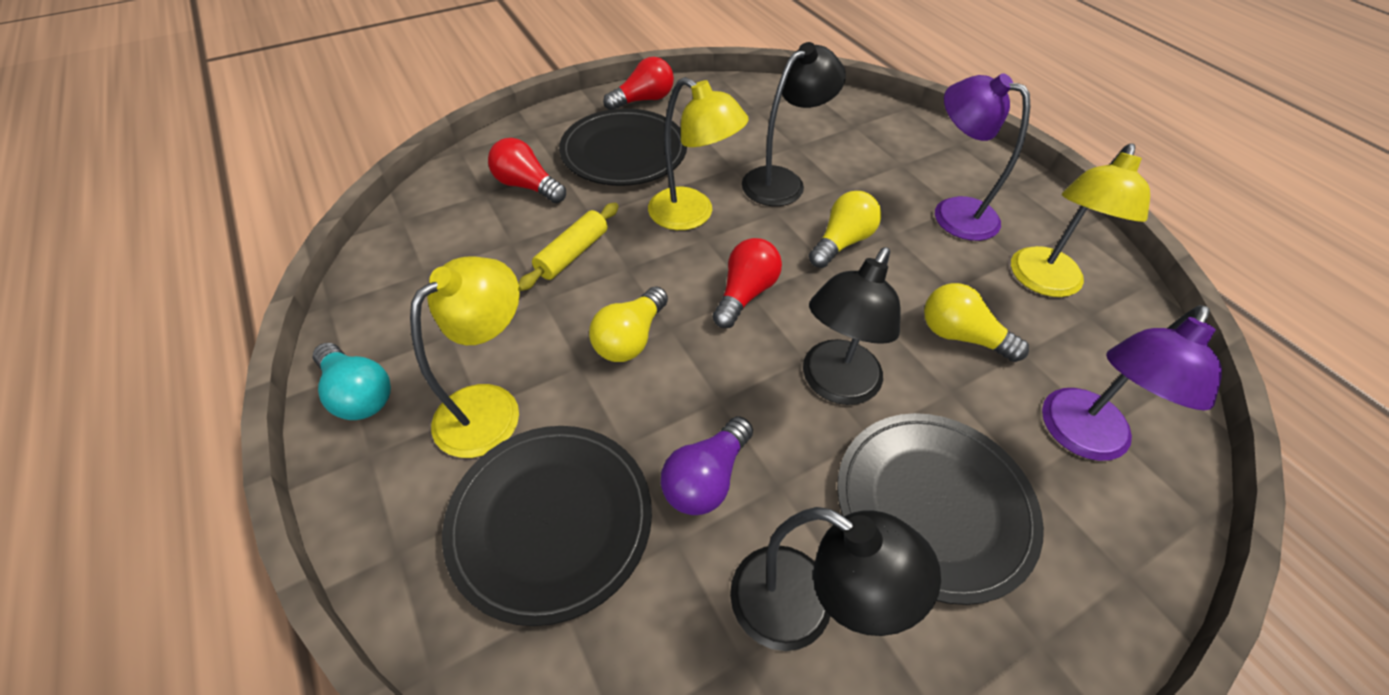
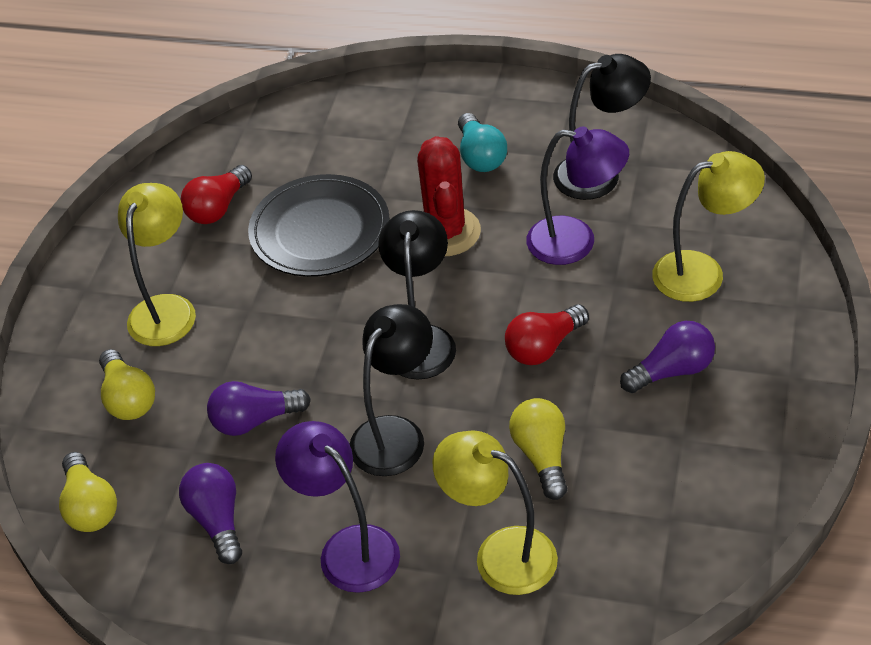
black plate: 3 -> 1
purple light bulb: 1 -> 3
red cactus: 0 -> 1
red light bulb: 3 -> 2
yellow rolling pin: 1 -> 0

